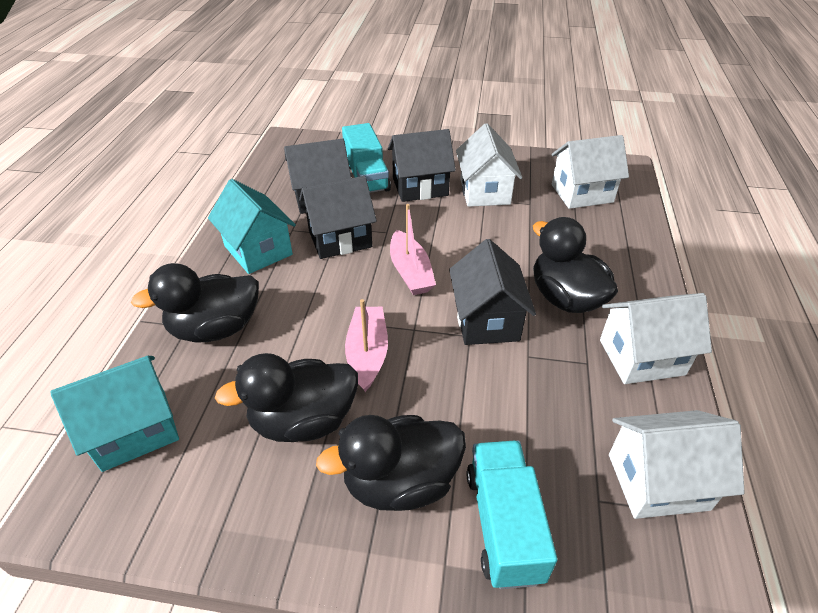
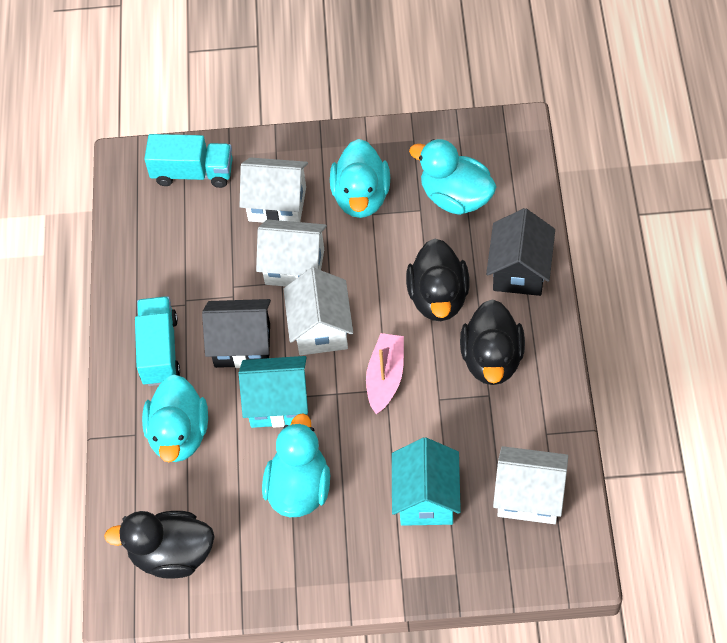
black duck: 4 -> 3
black house: 4 -> 2
pink boat: 2 -> 1
turquoise duck: 0 -> 4

